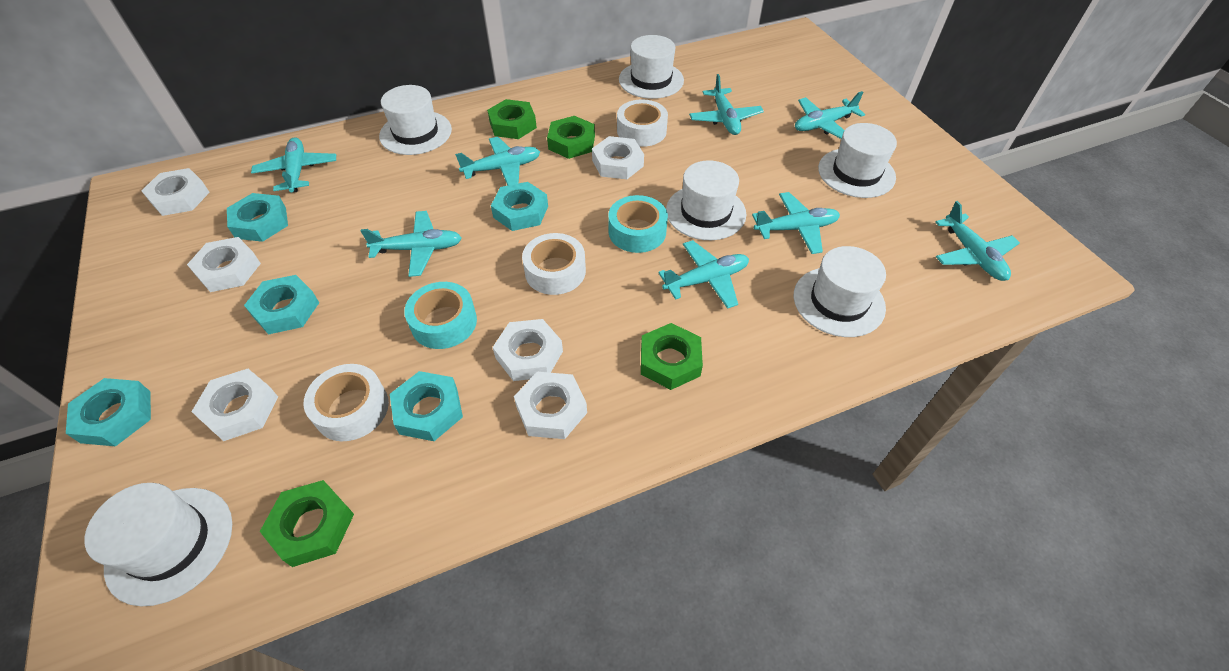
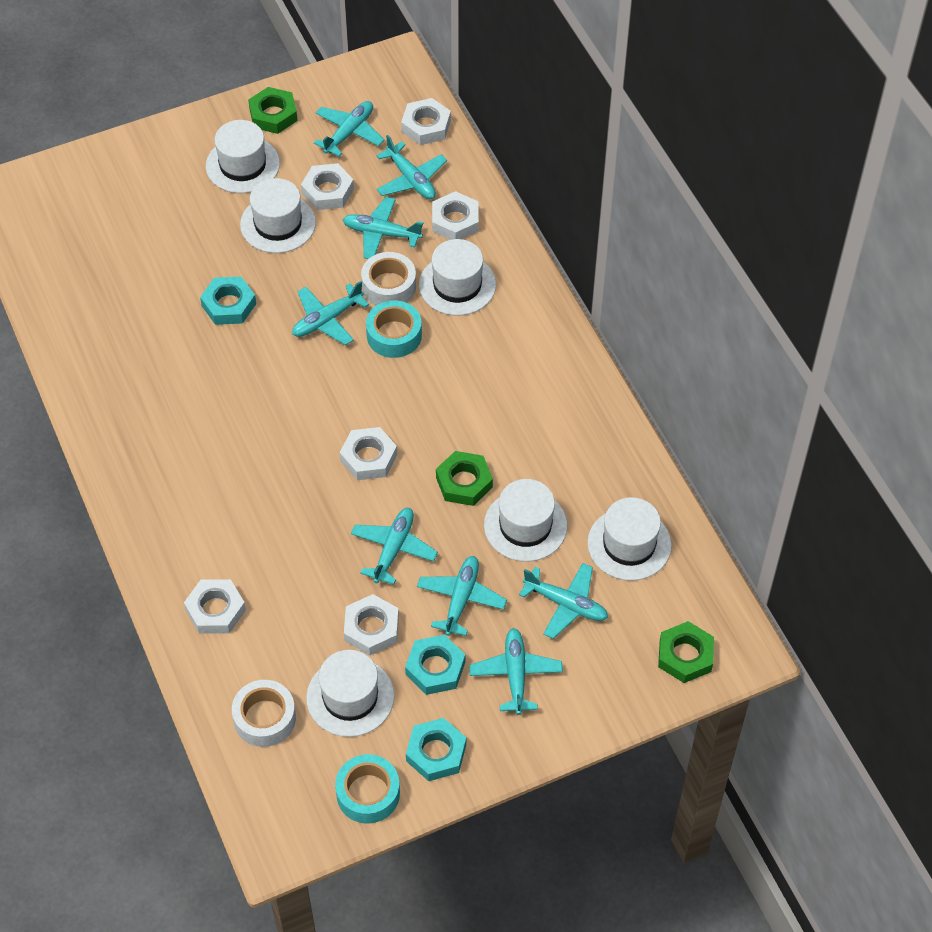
green nut: 4 -> 3
turquoise nut: 5 -> 3
white tape: 3 -> 2

